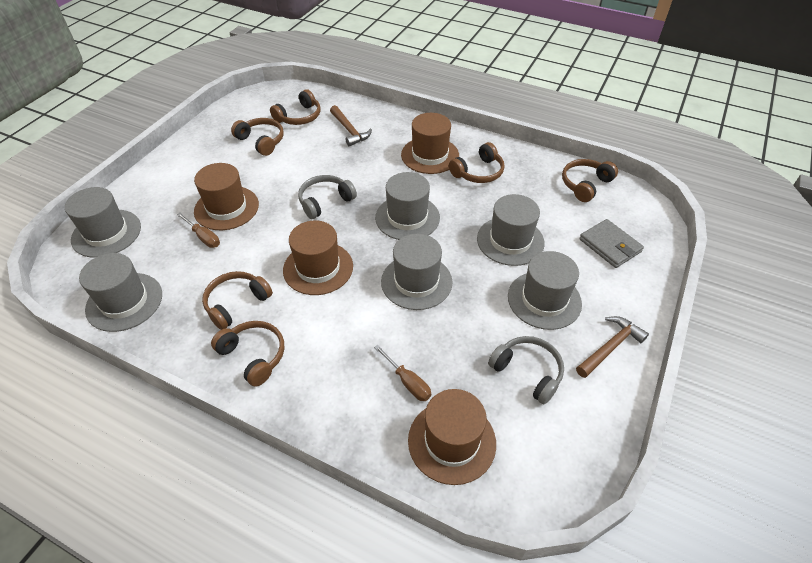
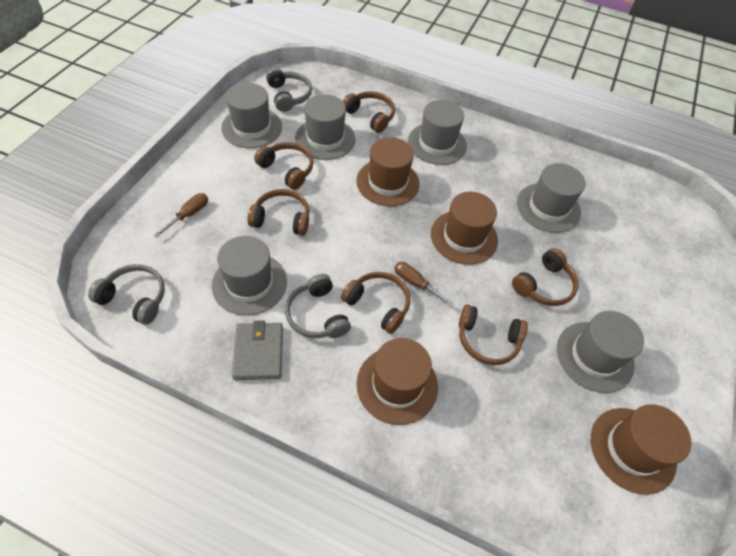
brown hammer: 2 -> 0
grey headphones: 2 -> 3

